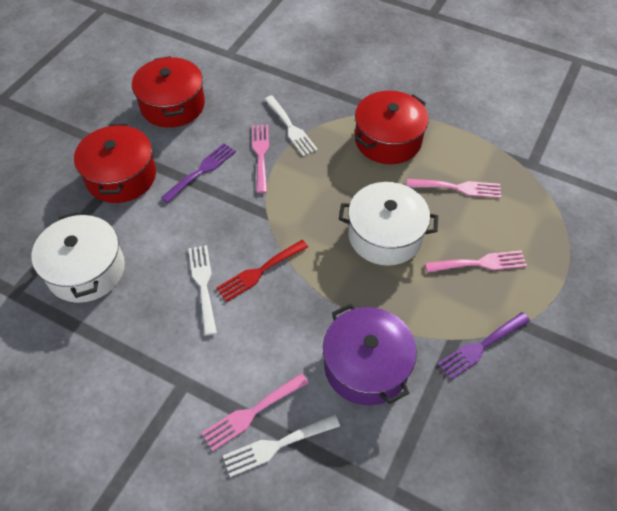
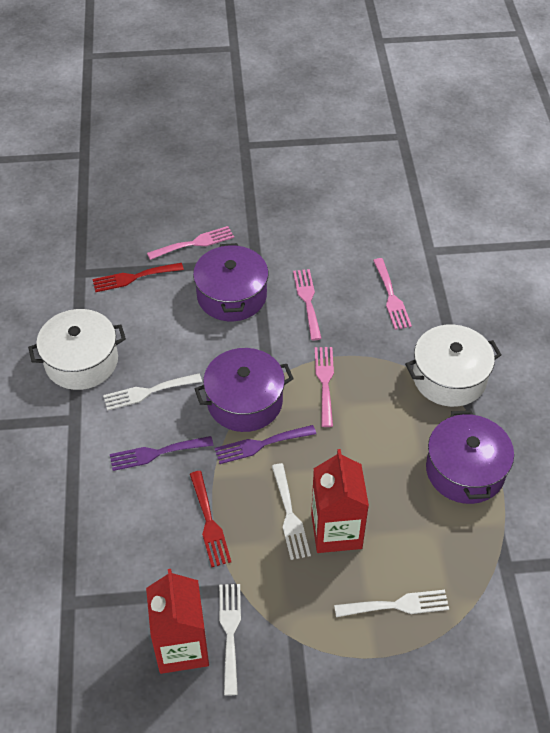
purple pot: 1 -> 3
red carton: 0 -> 2
red fork: 1 -> 2
red pot: 3 -> 0
white fork: 3 -> 4

